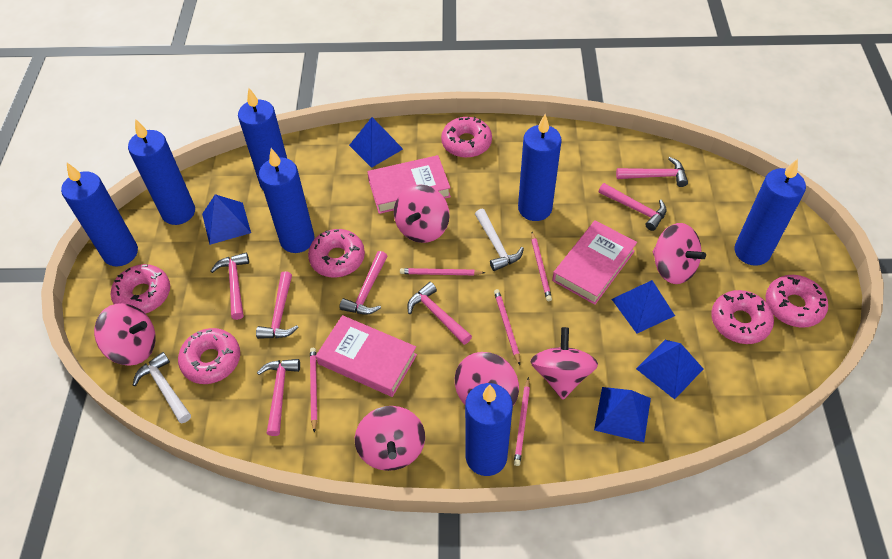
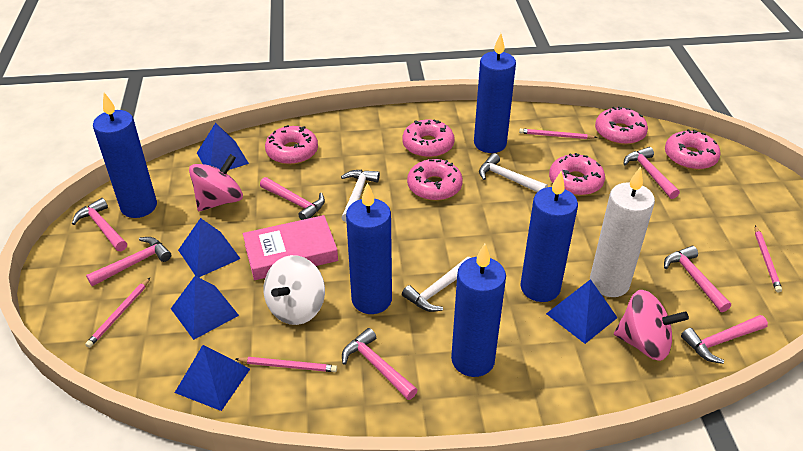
blue candle: 7 -> 5
pink book: 3 -> 1
pink pencil: 5 -> 4
pink spinning top: 6 -> 2
white candle: 0 -> 1
white hammer: 2 -> 3
white spinning top: 0 -> 1

